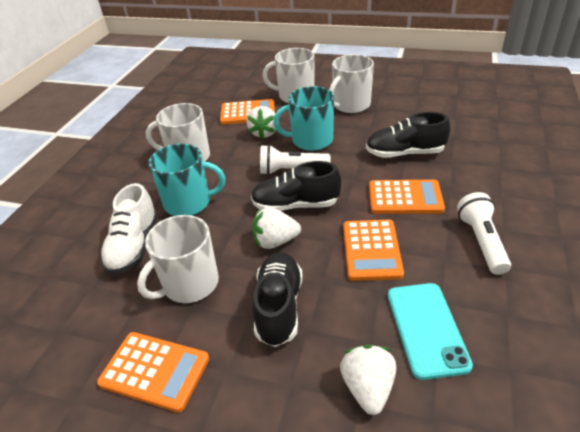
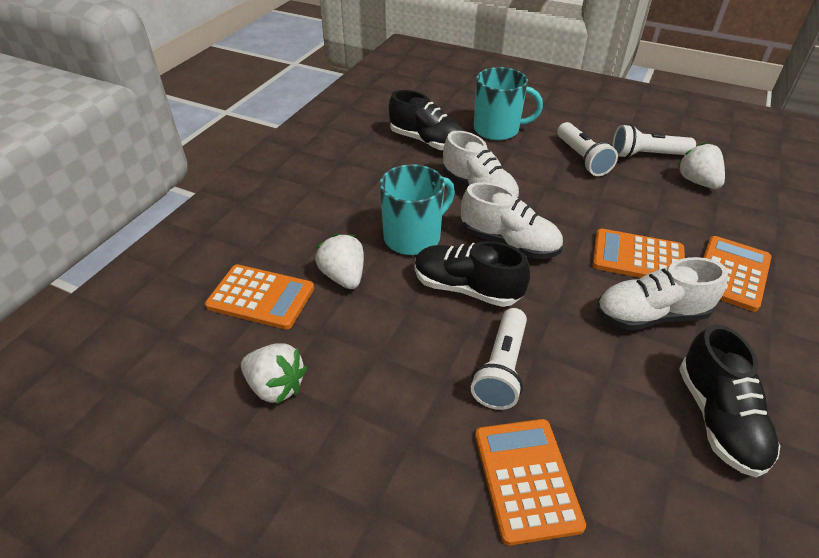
turquoise phone: 1 -> 0
white flashlight: 2 -> 3
white mug: 4 -> 0
white shoe: 1 -> 3

